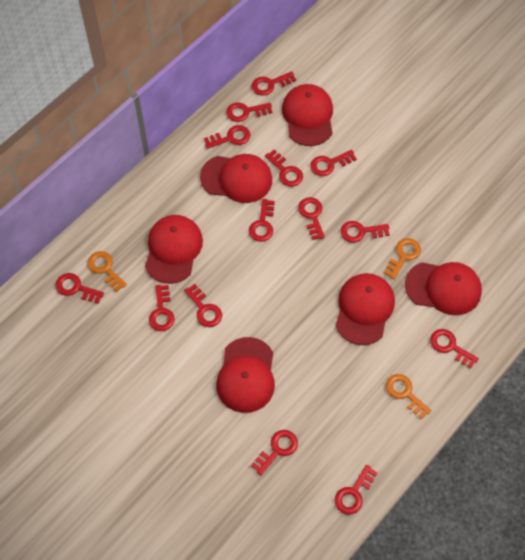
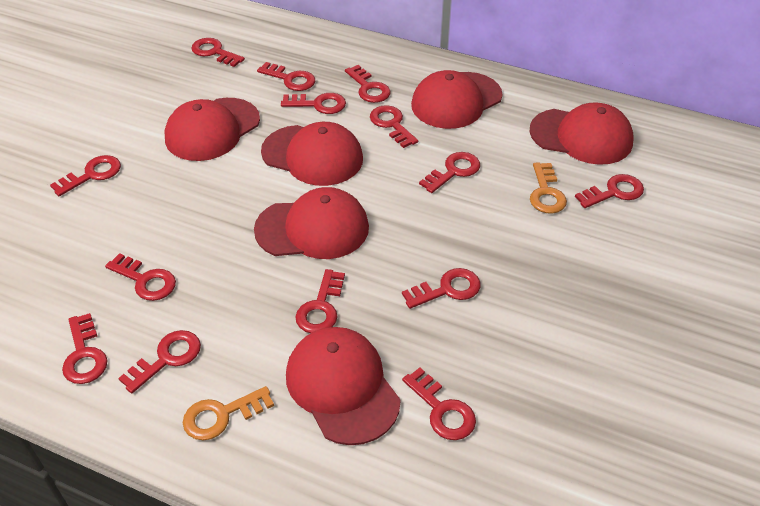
orange key: 3 -> 2

